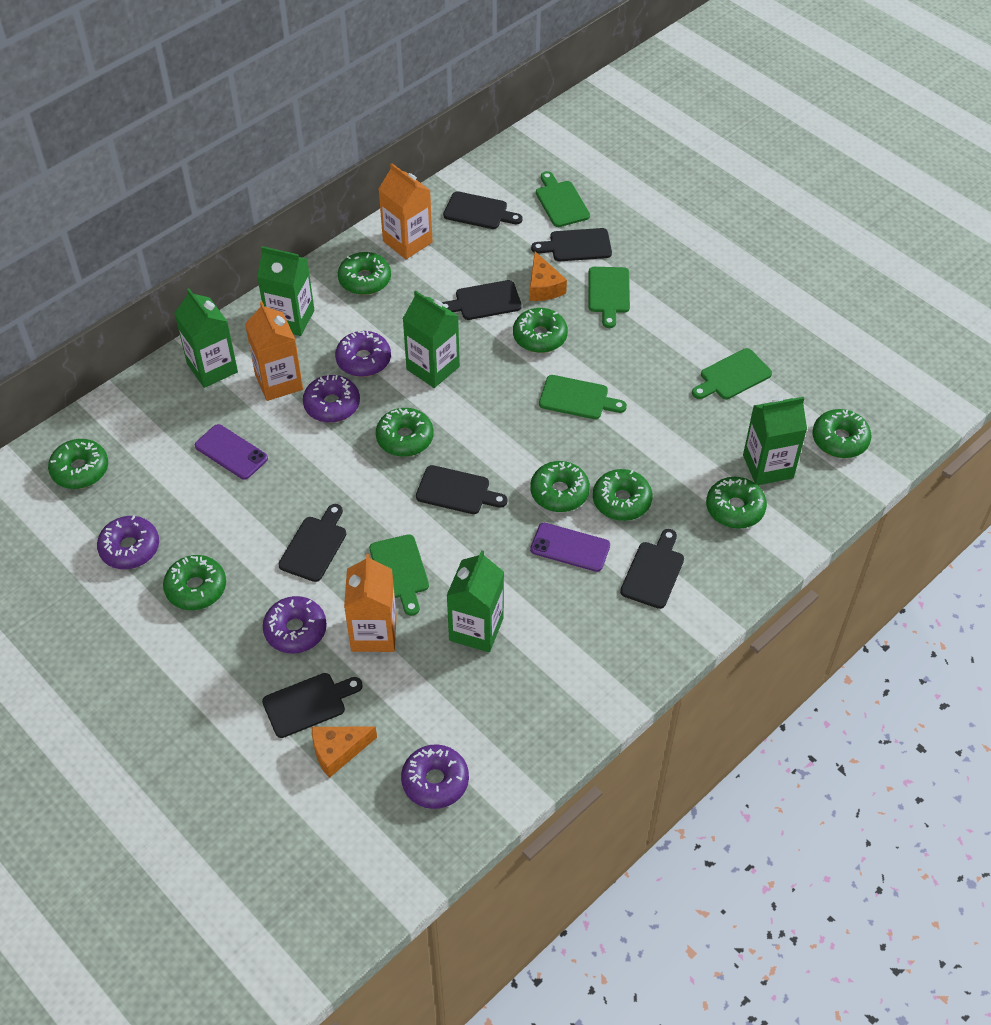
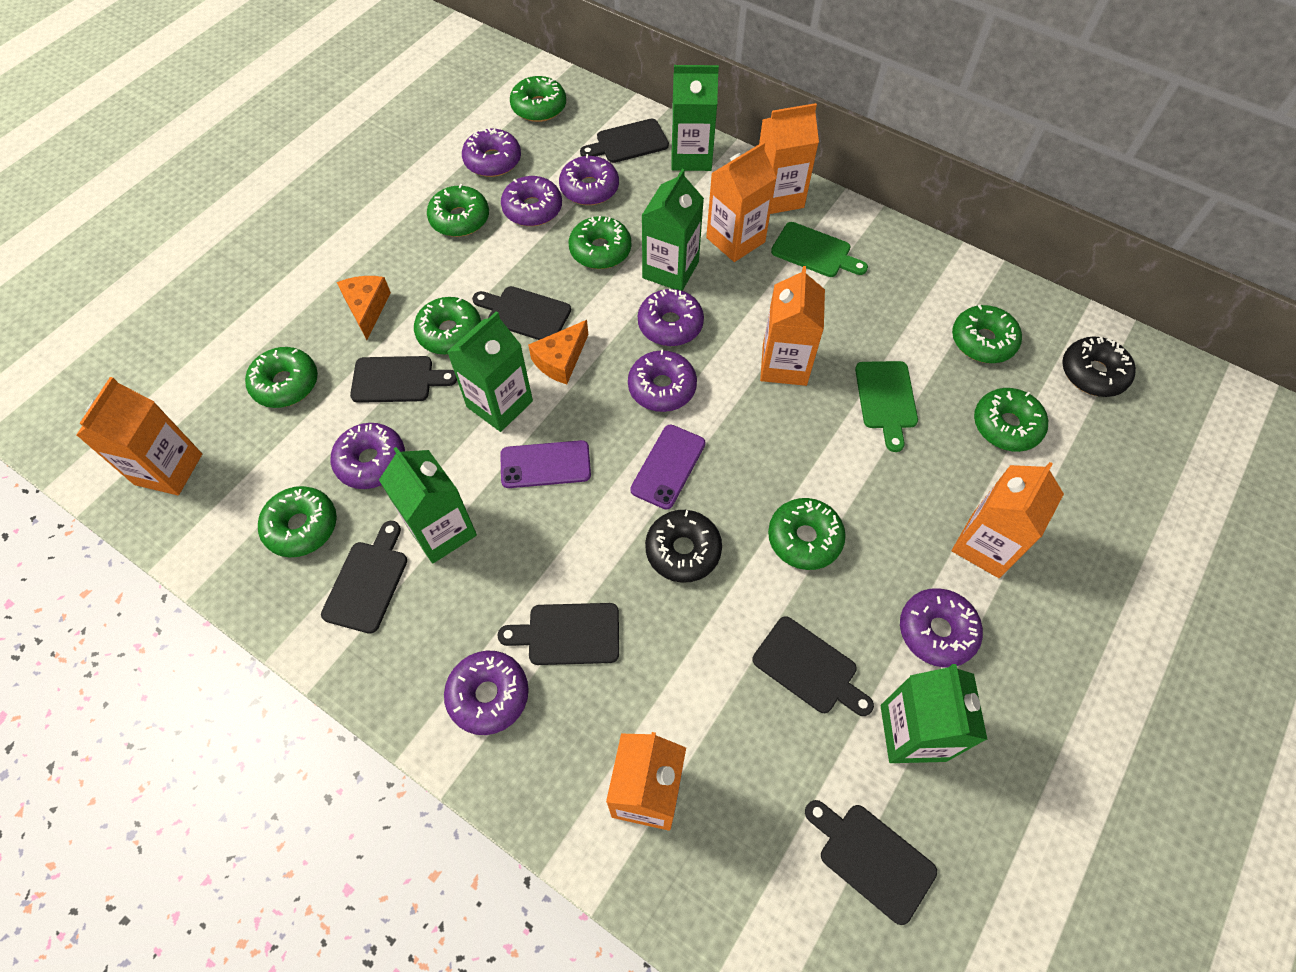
black donut: 0 -> 2
green cutting board: 5 -> 2
orange carton: 3 -> 6
purple donut: 5 -> 8

